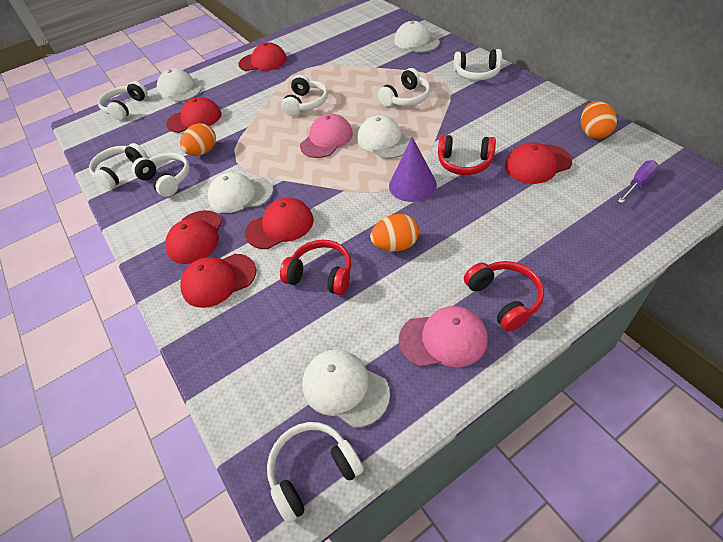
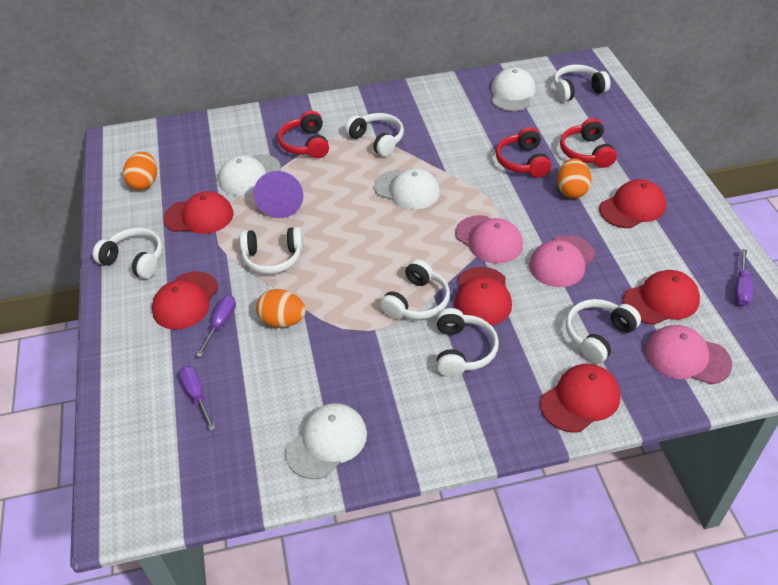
pink cap: 2 -> 3
purple screwdriver: 1 -> 3
white cap: 5 -> 4

